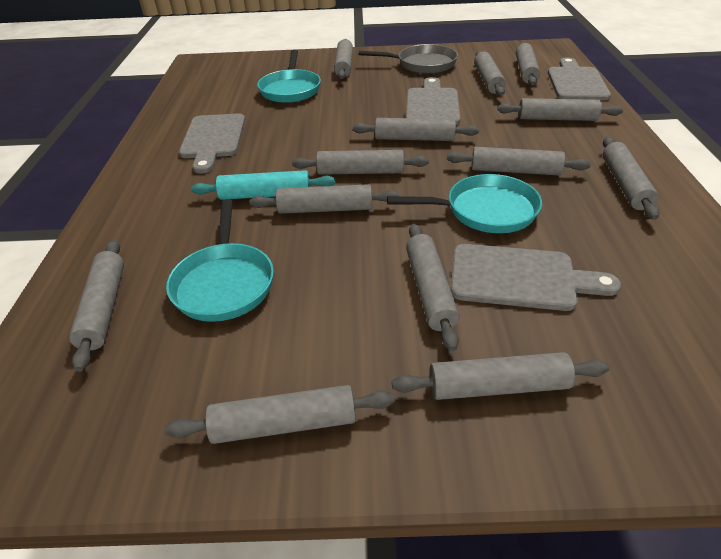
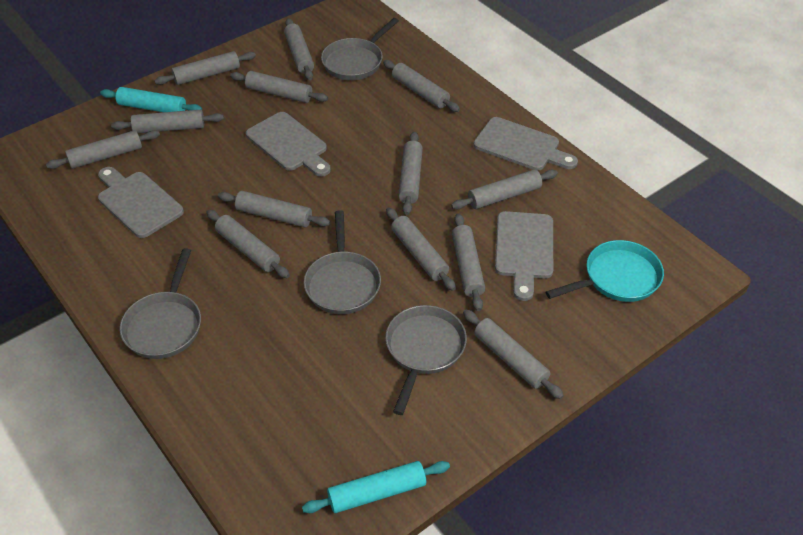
grey pan: 1 -> 4
turquoise pan: 3 -> 1
turquoise rolling pin: 1 -> 2

